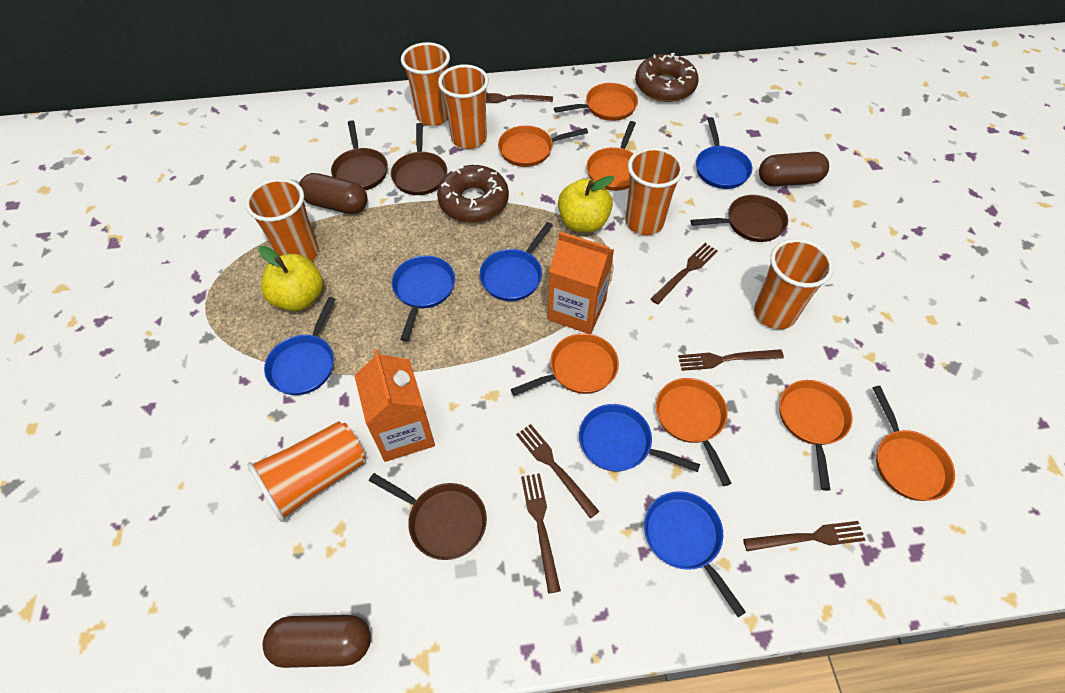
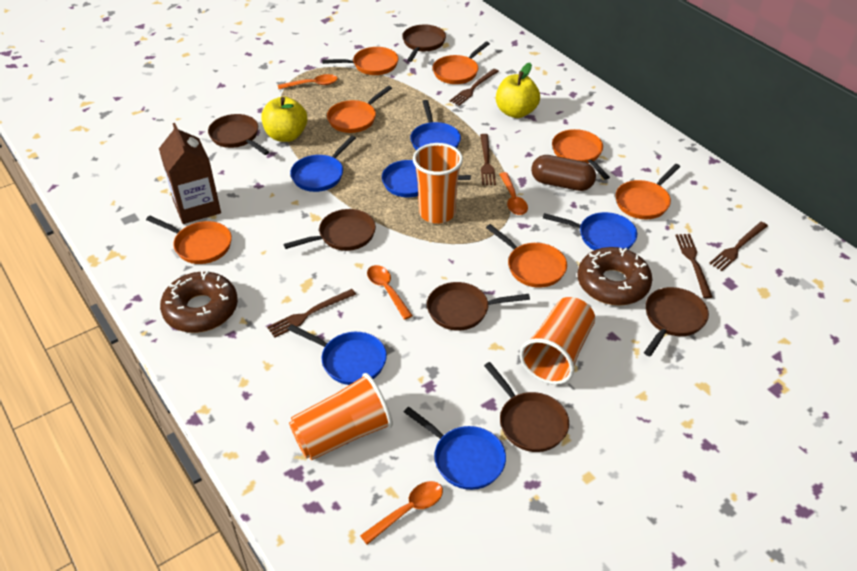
brown capsule: 3 -> 1
brown carton: 0 -> 1
brown fork: 6 -> 5
brown pan: 4 -> 6
orange carton: 2 -> 0
orange cup: 6 -> 3
orange spoon: 0 -> 4

